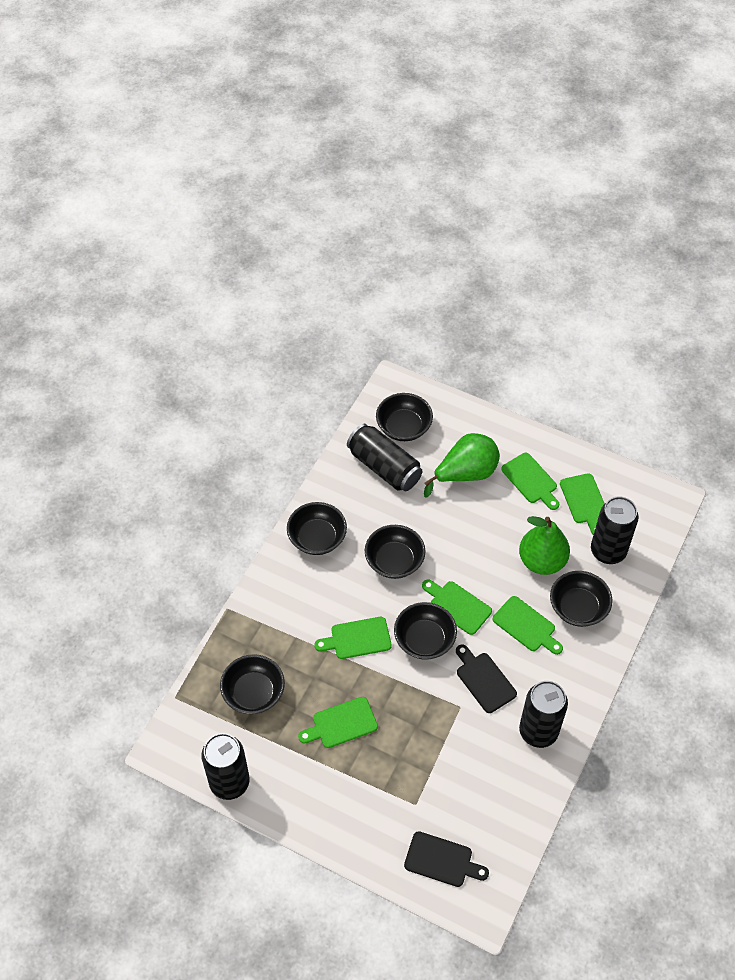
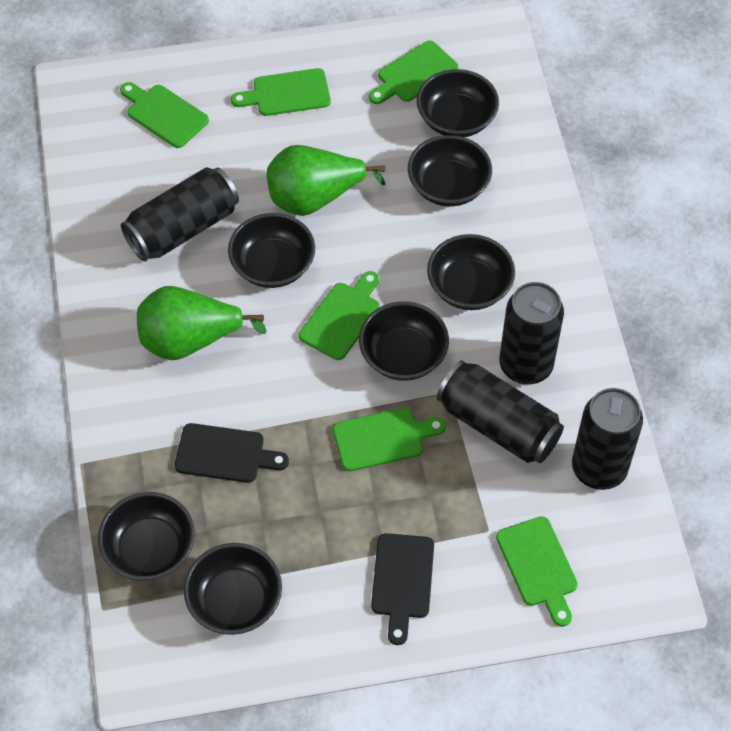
black bowl: 6 -> 7

